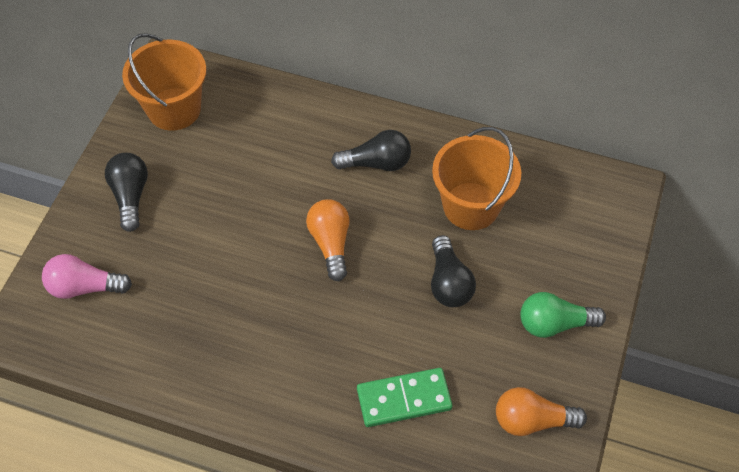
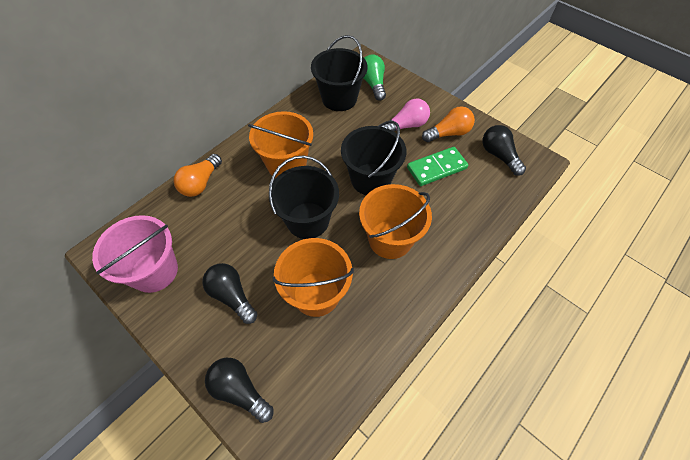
black bucket: 0 -> 3
orange bucket: 2 -> 3
pink bucket: 0 -> 1

